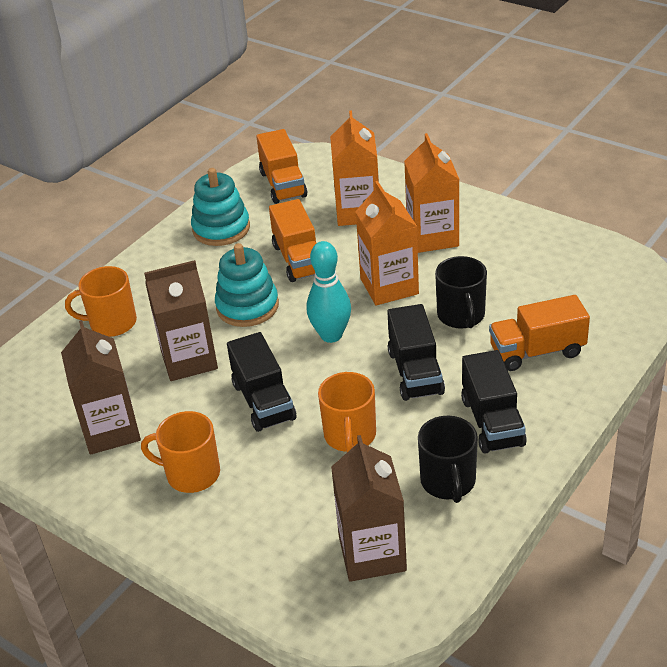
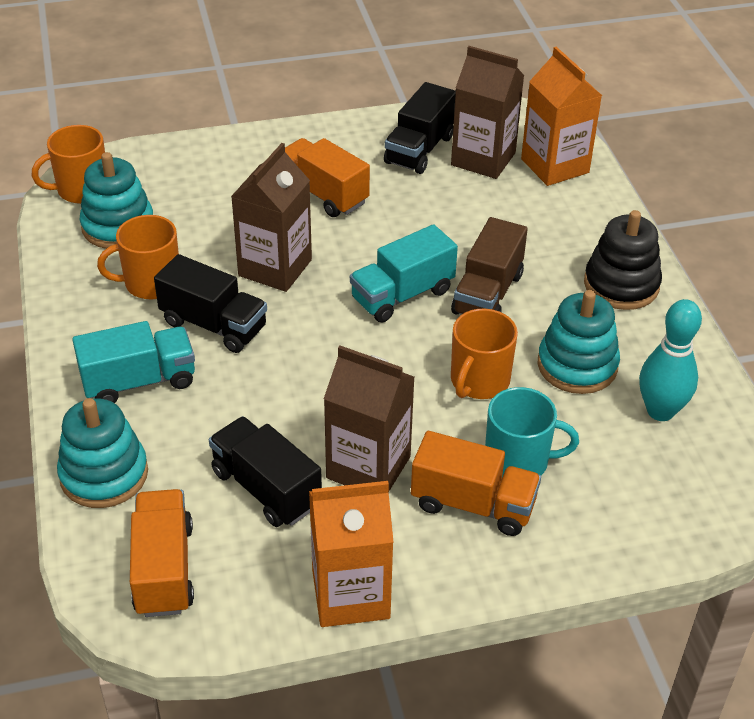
black mug: 2 -> 0
black stacking toy: 0 -> 1
brown truck: 0 -> 1
orange carton: 3 -> 2
turquoise mug: 0 -> 1
turquoise stacking toy: 2 -> 3
turquoise truck: 0 -> 2

